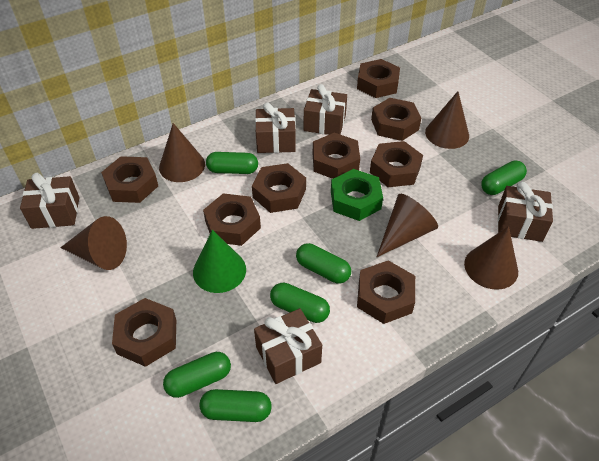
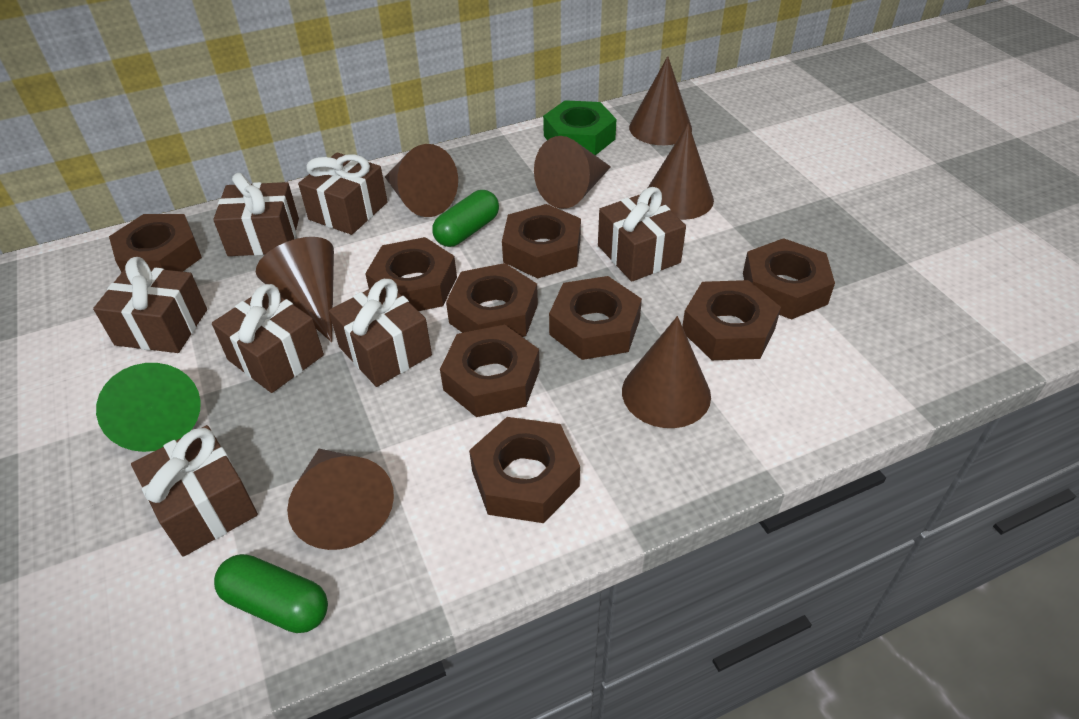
brown cone: 5 -> 7
brown gift: 5 -> 7
green capsule: 6 -> 2

